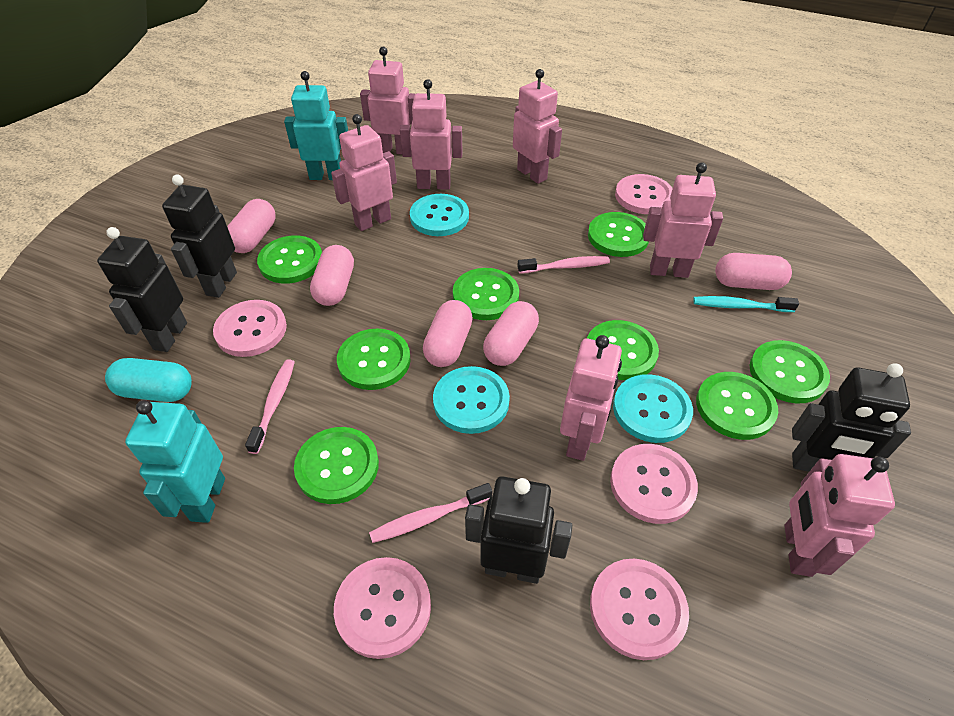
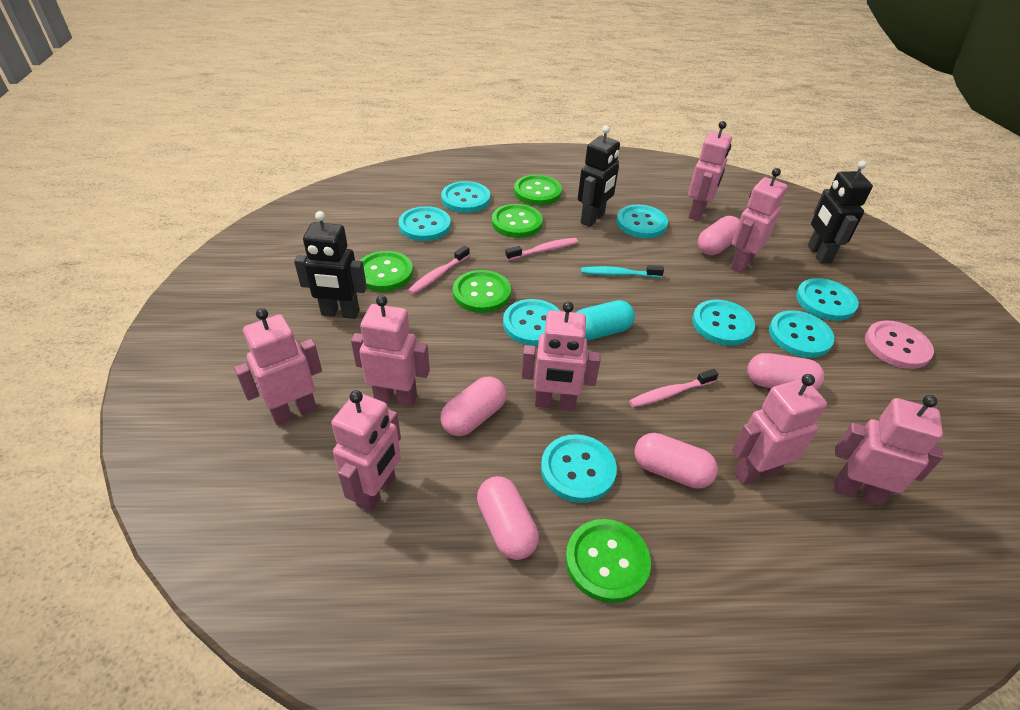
black robot: 4 -> 3
green button: 8 -> 5
pink button: 5 -> 1
pink robot: 7 -> 8
turquoise button: 3 -> 8
turquoise robot: 2 -> 0

